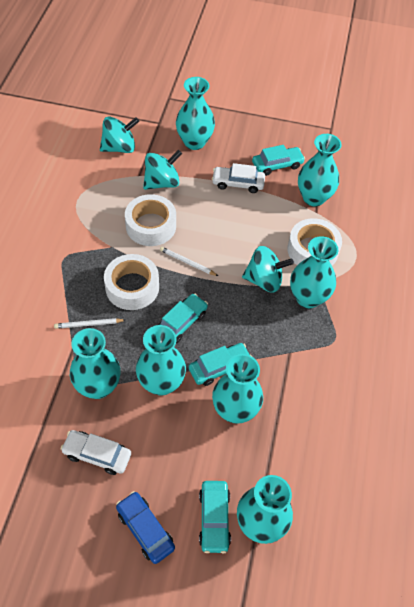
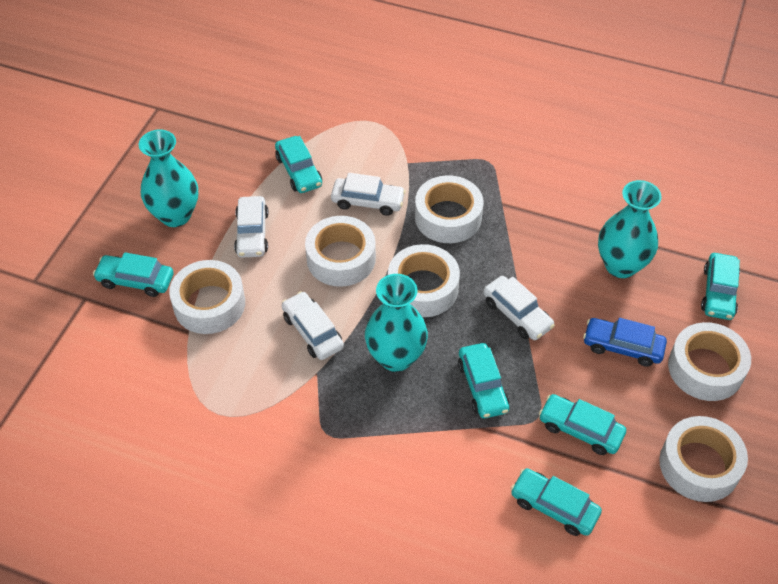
turquoise car: 4 -> 6
turquoise spinning top: 3 -> 0
turquoise vase: 7 -> 3
white car: 2 -> 4
white pencil: 2 -> 0
white tape: 3 -> 6

